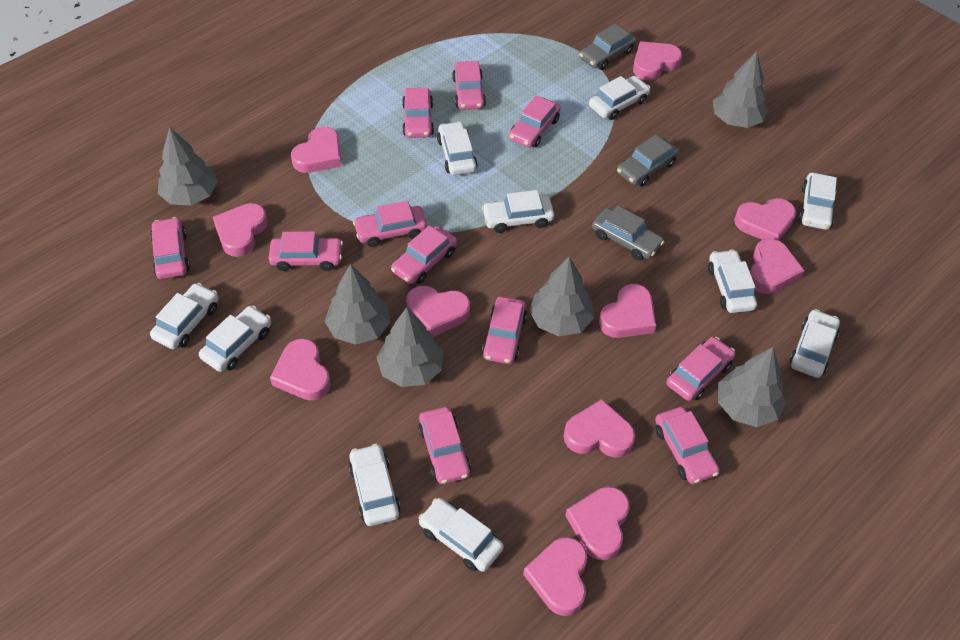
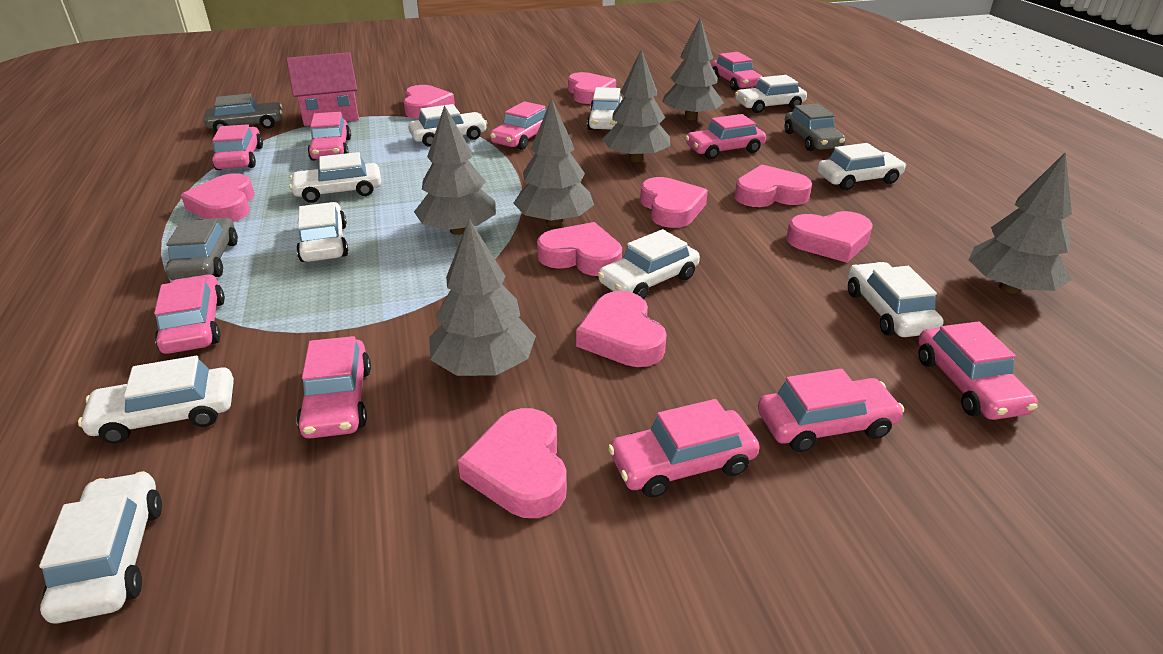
pink car: 11 -> 10
pink heart: 11 -> 9
pink house: 0 -> 1

